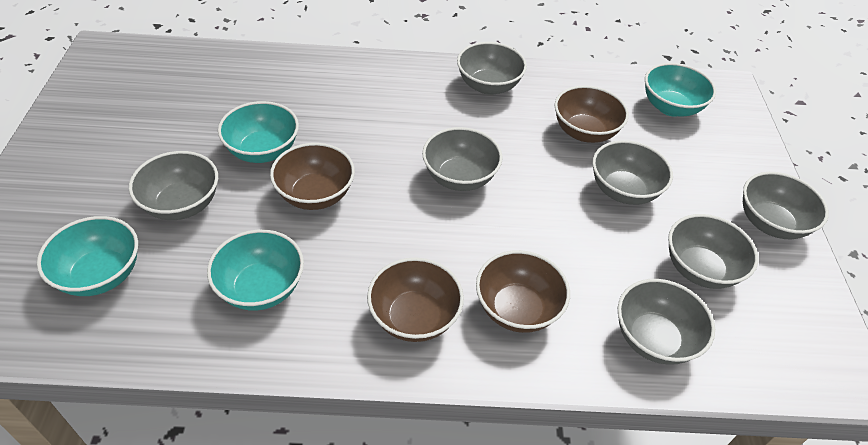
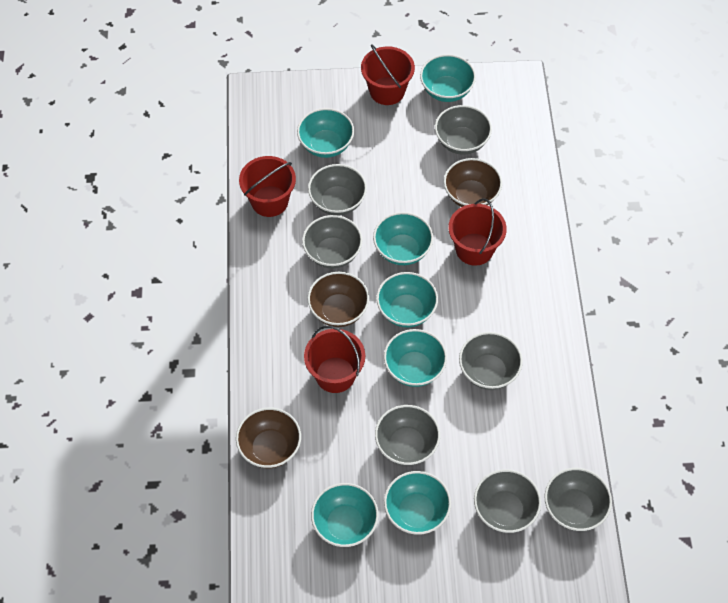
brown bowl: 4 -> 3
red bucket: 0 -> 4
turquoise bowl: 4 -> 7

